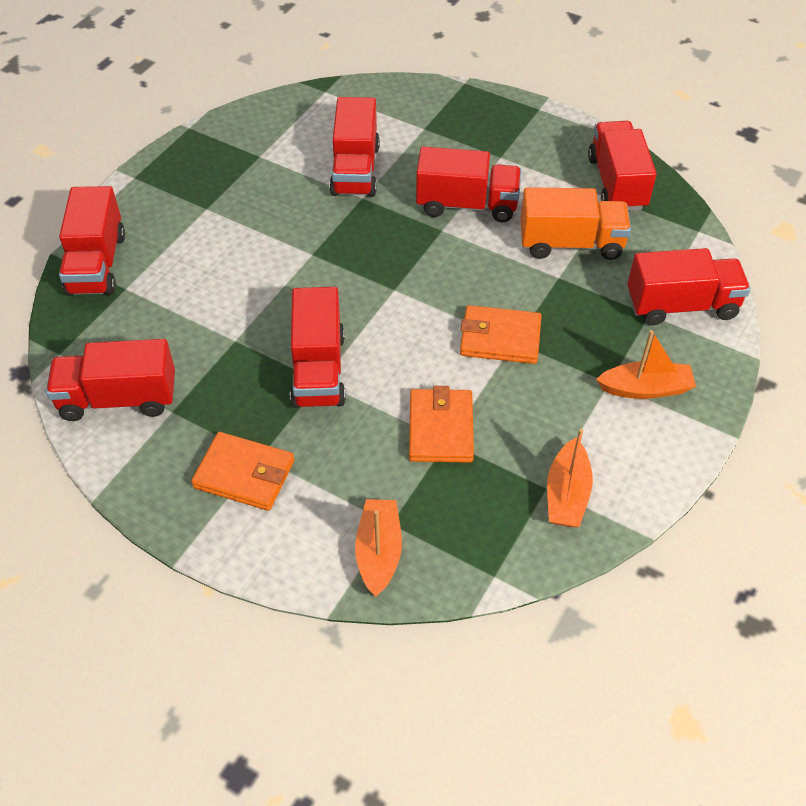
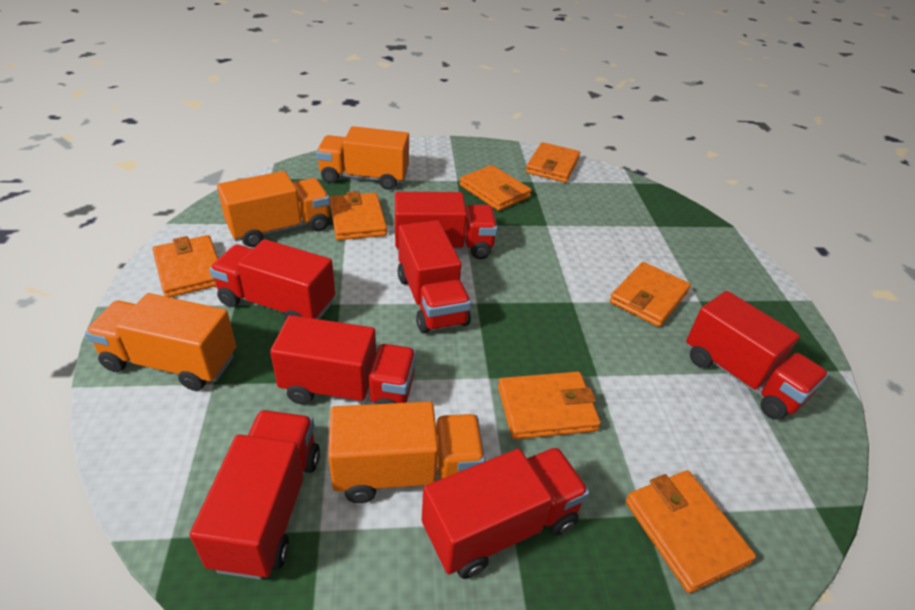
orange boat: 3 -> 0
orange truck: 1 -> 4
orange wallet: 3 -> 7

